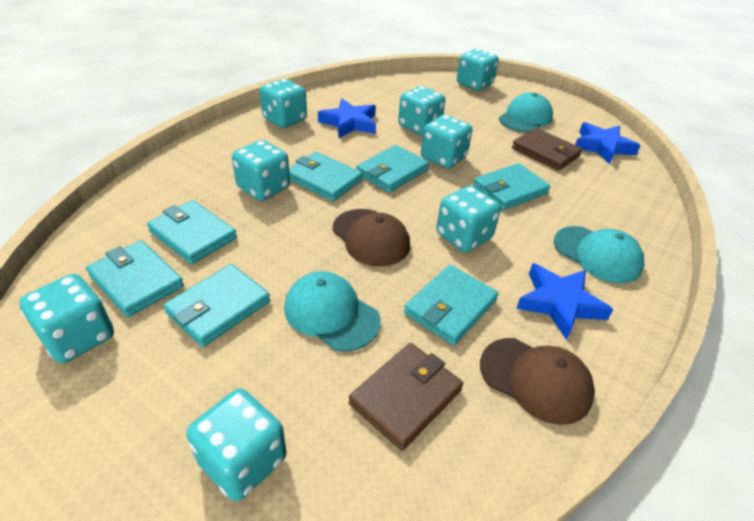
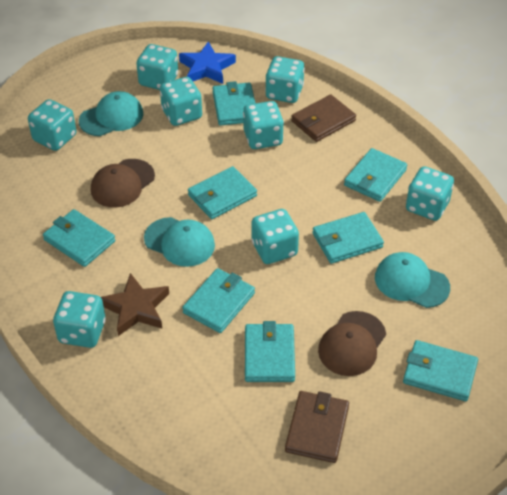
blue star: 3 -> 1
brown star: 0 -> 1
turquoise wallet: 7 -> 8

